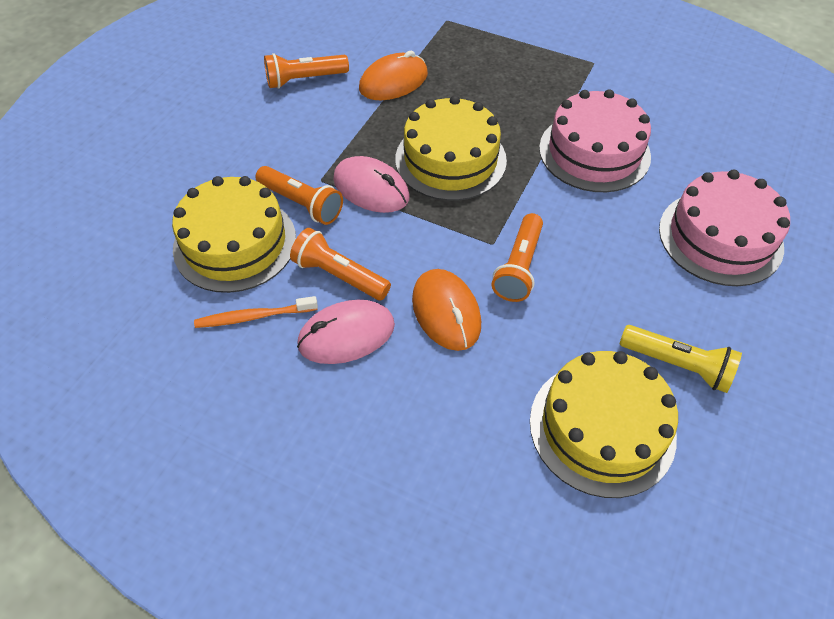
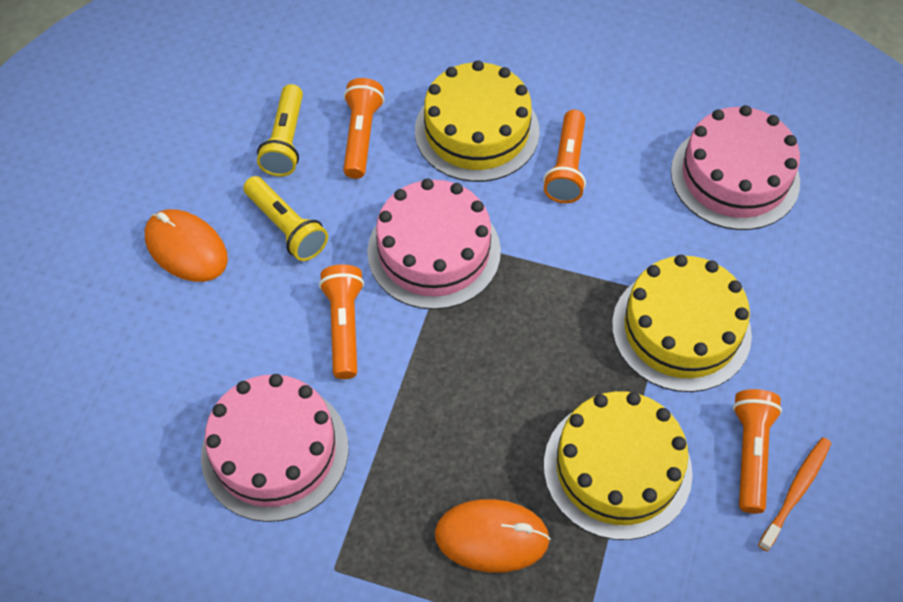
pink cake: 2 -> 3
pink mouse: 2 -> 0
yellow flashlight: 1 -> 2

